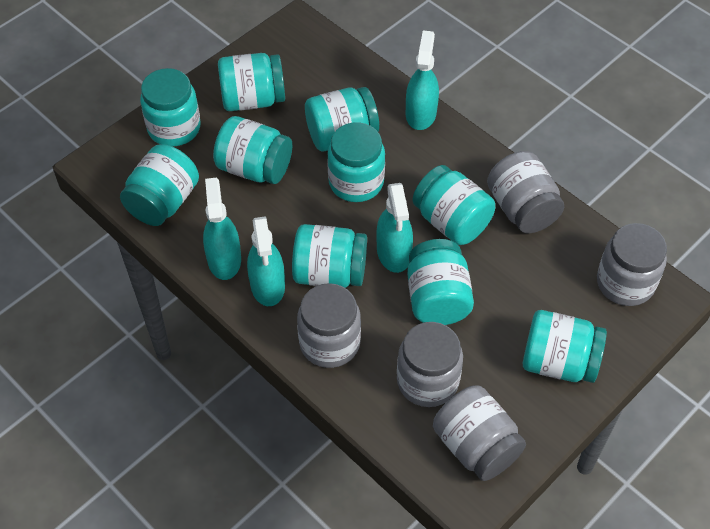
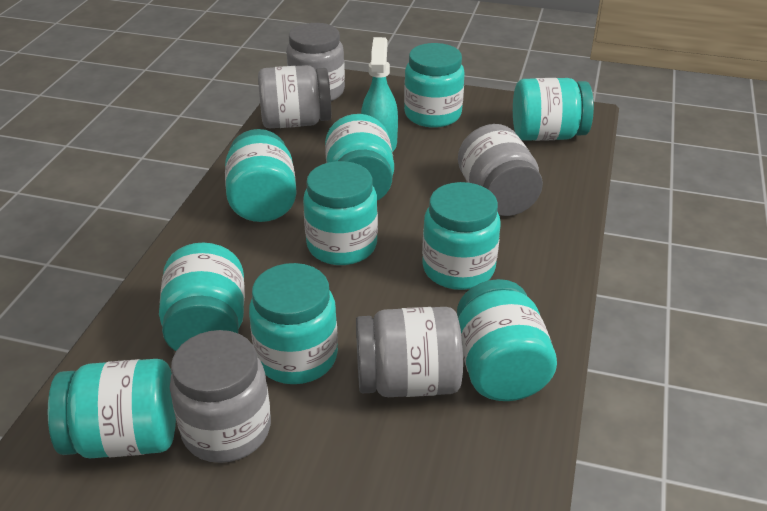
turquoise spray bottle: 4 -> 1

